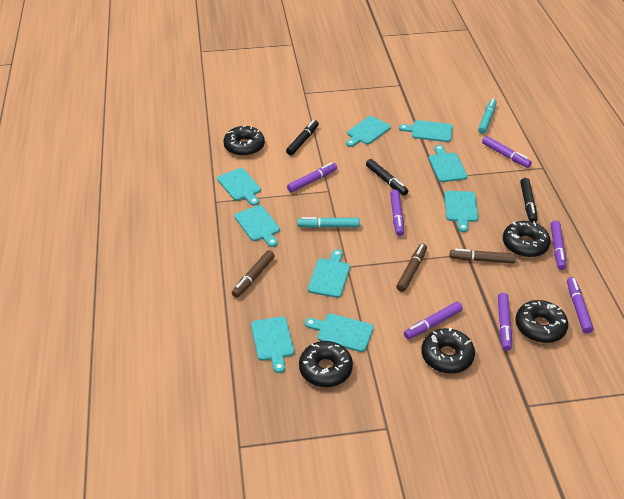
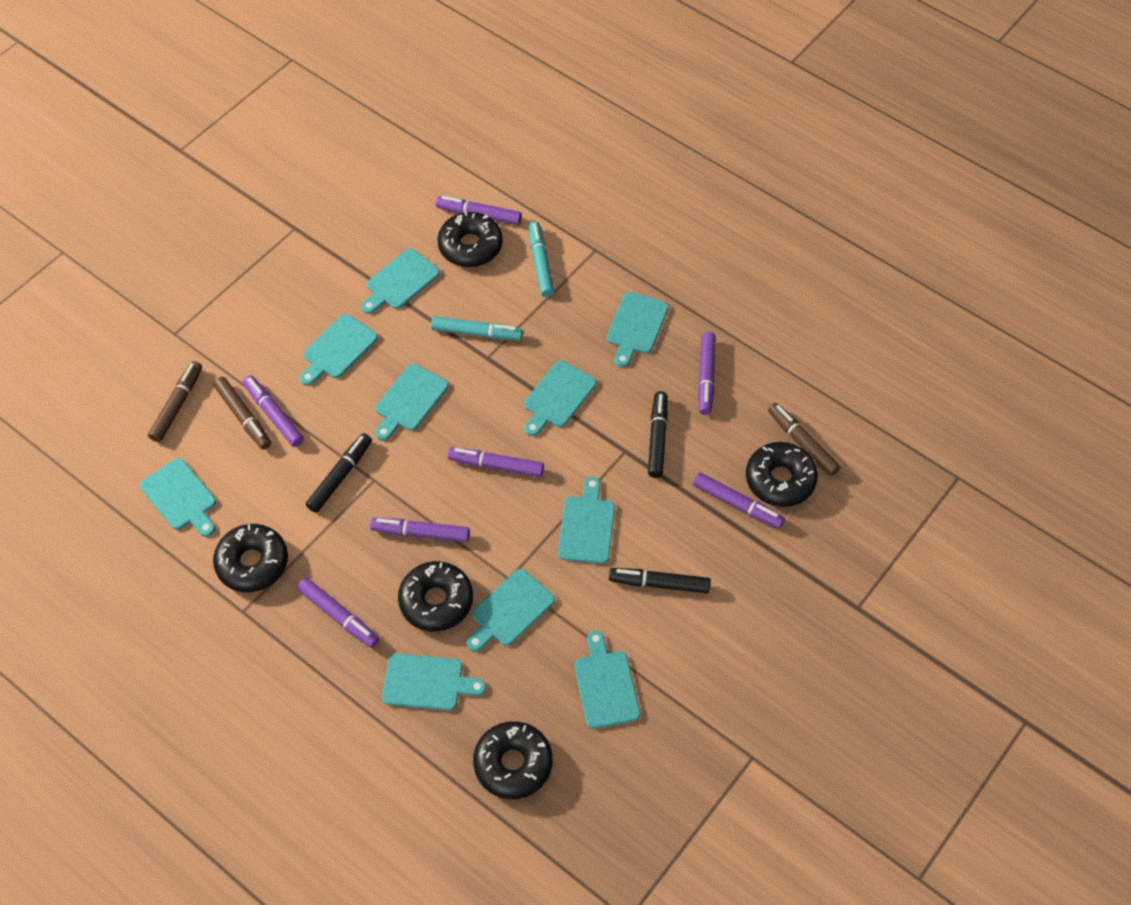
turquoise cutting board: 9 -> 10

